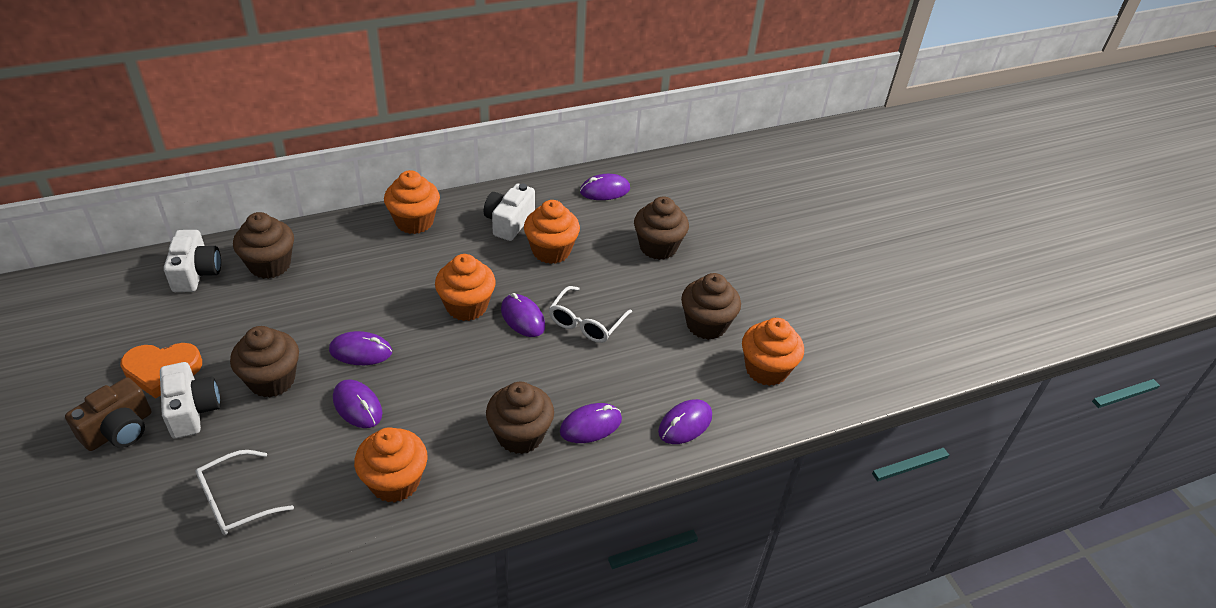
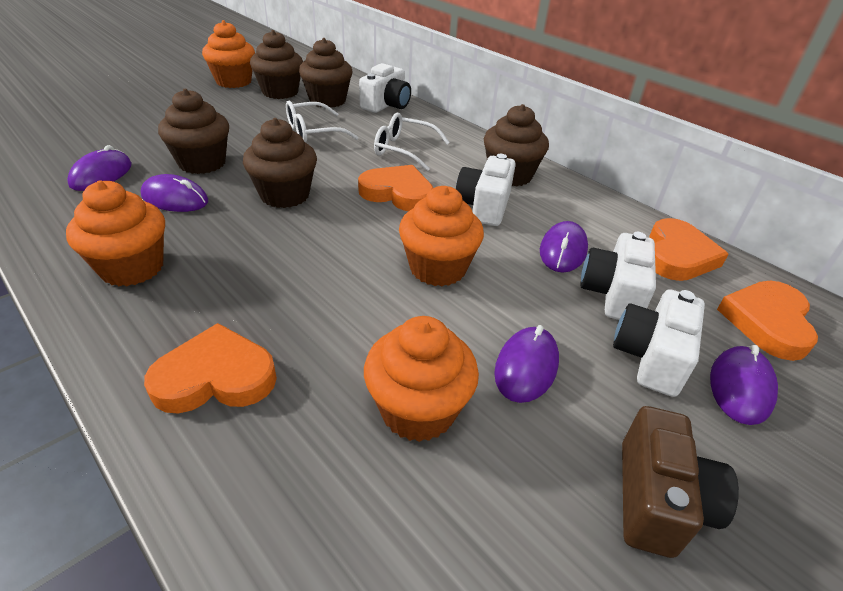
orange cupcake: 5 -> 4
orange heart: 1 -> 4
purple mouse: 6 -> 5
white camera: 3 -> 4

